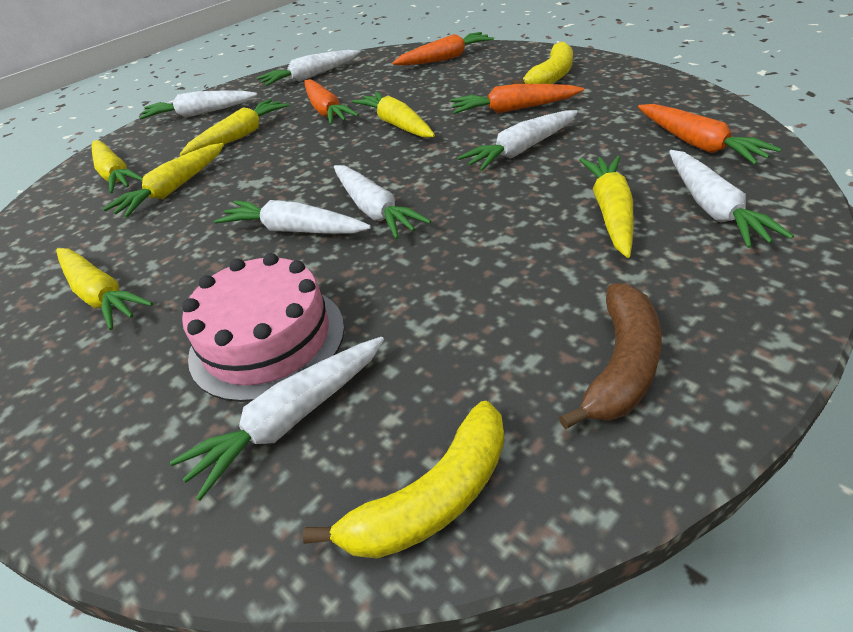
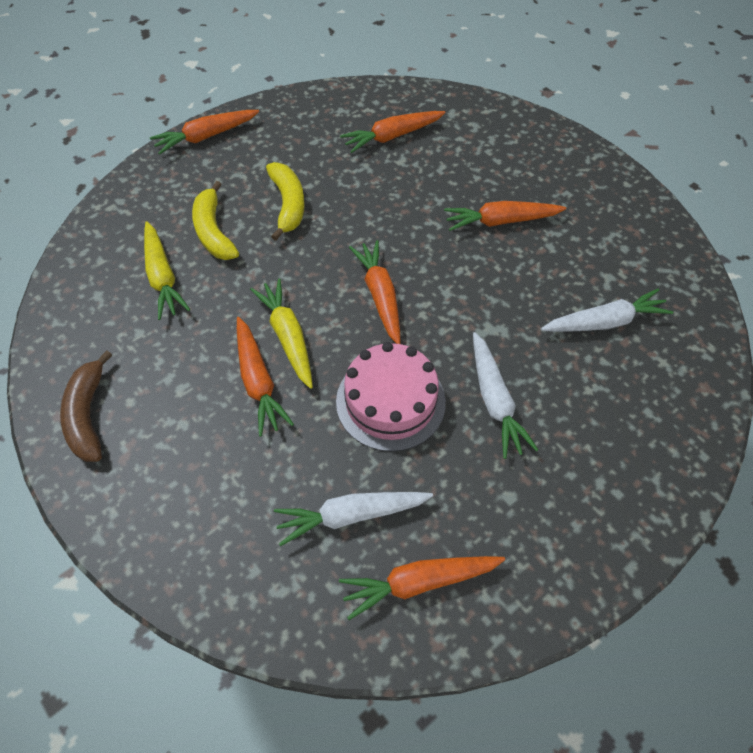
orange carrot: 4 -> 6
white carrot: 7 -> 3
yellow carrot: 6 -> 2

